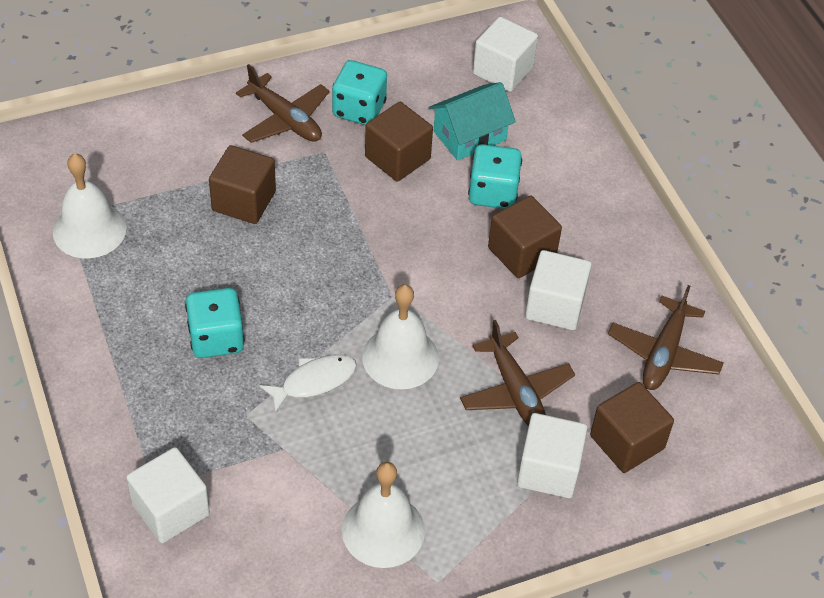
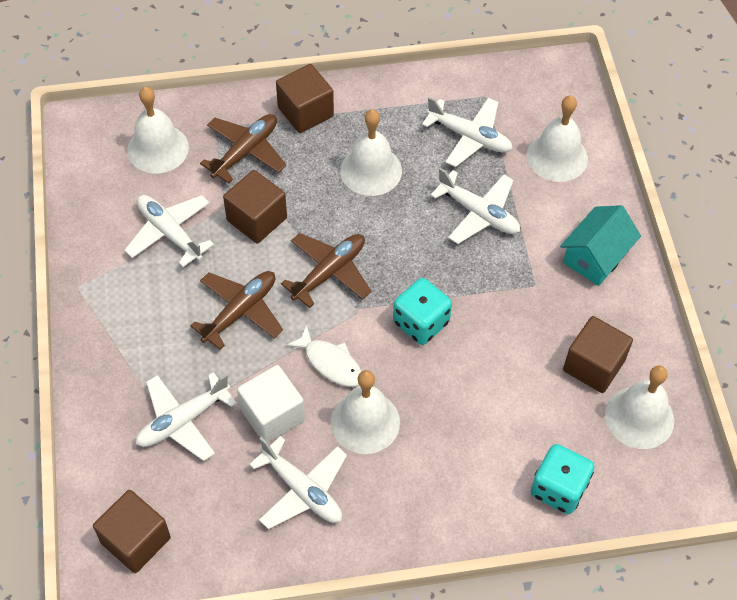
turquoise dice: 3 -> 2
white bell: 3 -> 5
white cube: 4 -> 1
white plane: 0 -> 5

